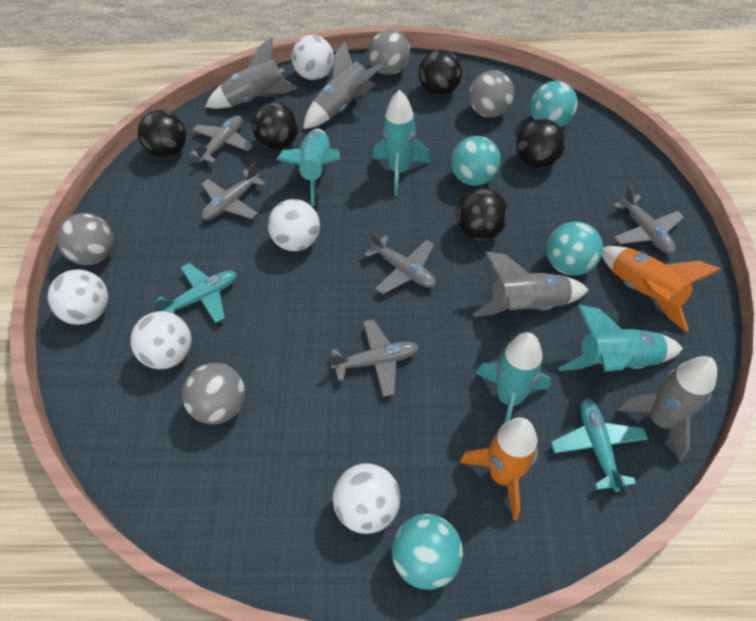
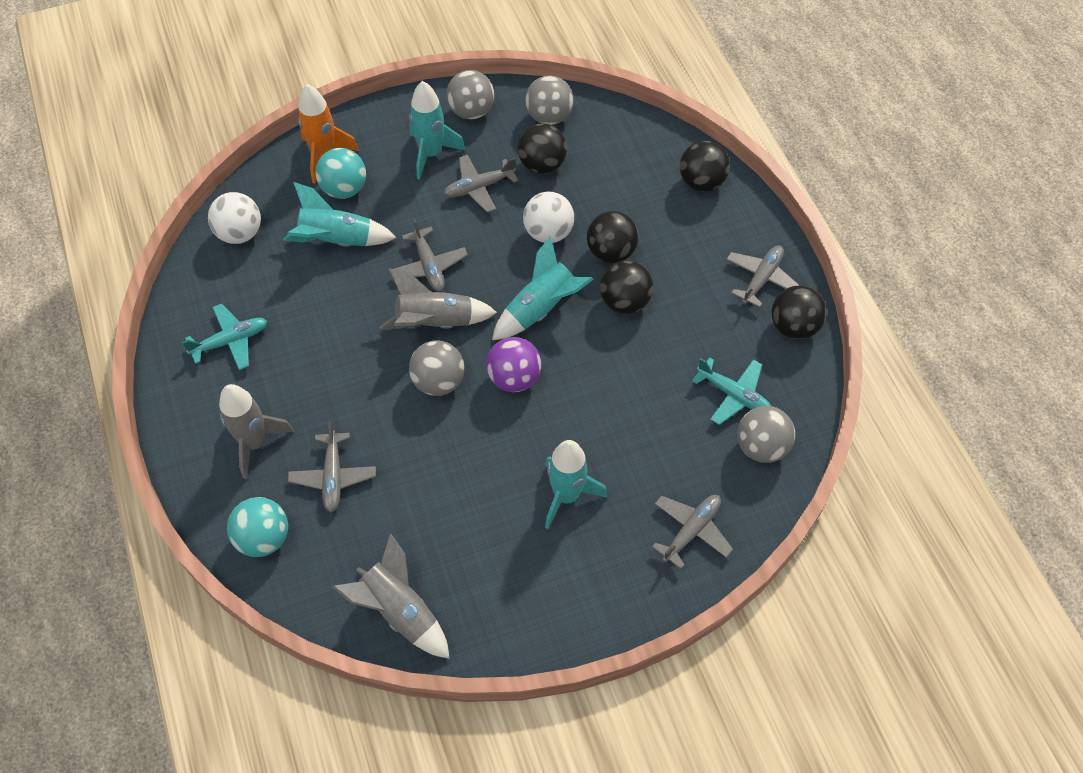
grey rocket: 4 -> 3
orange rocket: 2 -> 1
purple ball: 0 -> 1
turquoise ball: 4 -> 2
white ball: 5 -> 2

